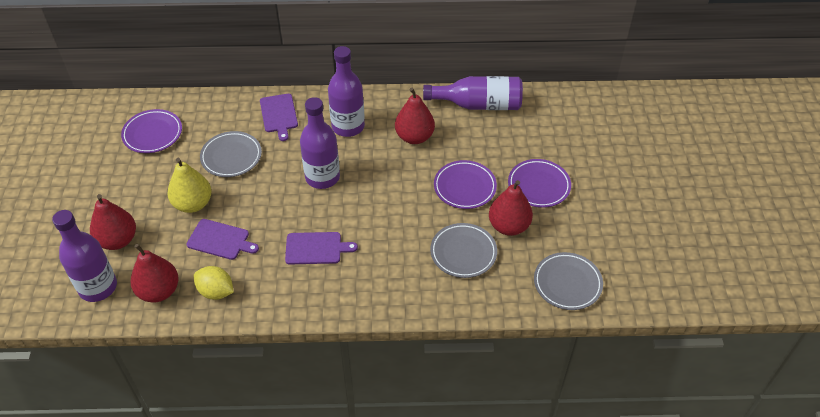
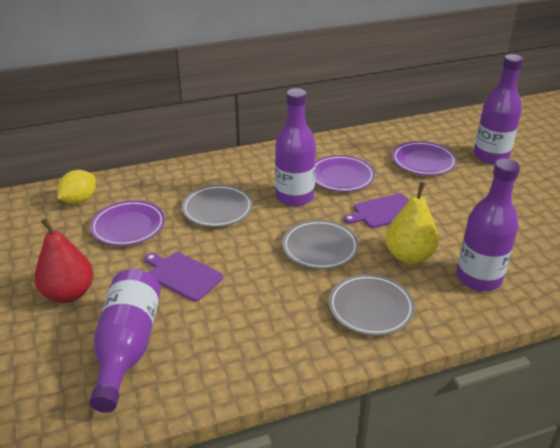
purple cutting board: 3 -> 2
red pear: 4 -> 1

